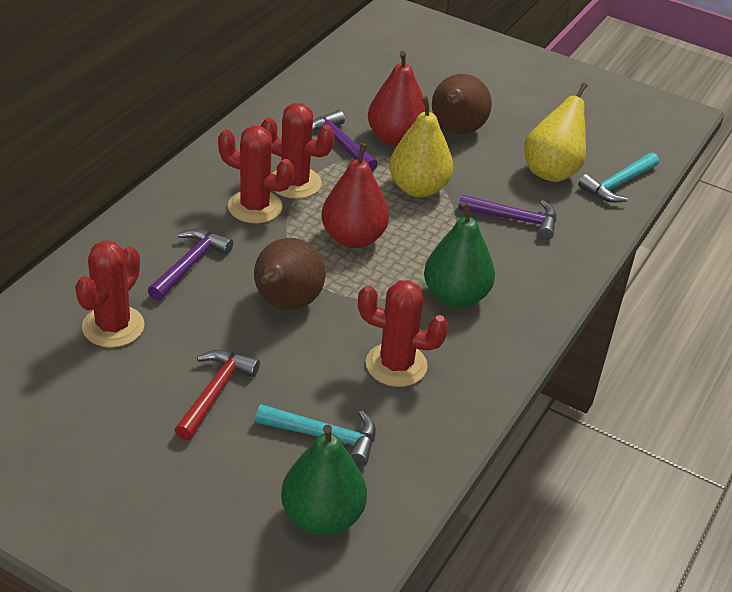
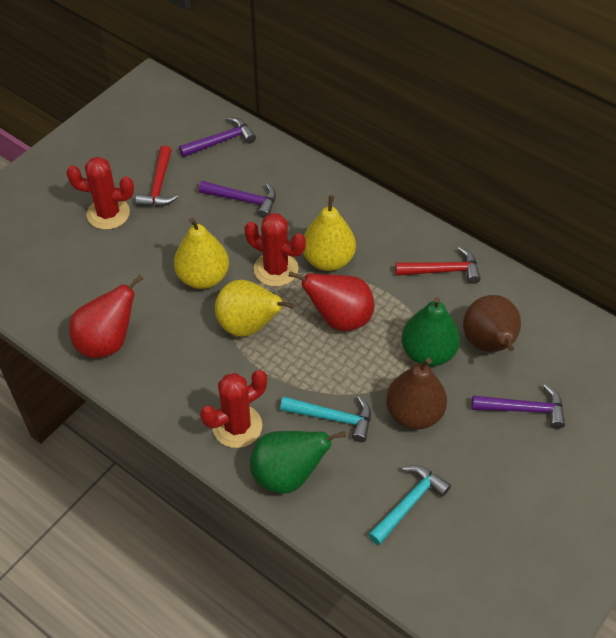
red cactus: 4 -> 3
red hammer: 1 -> 2
yellow pear: 2 -> 3

